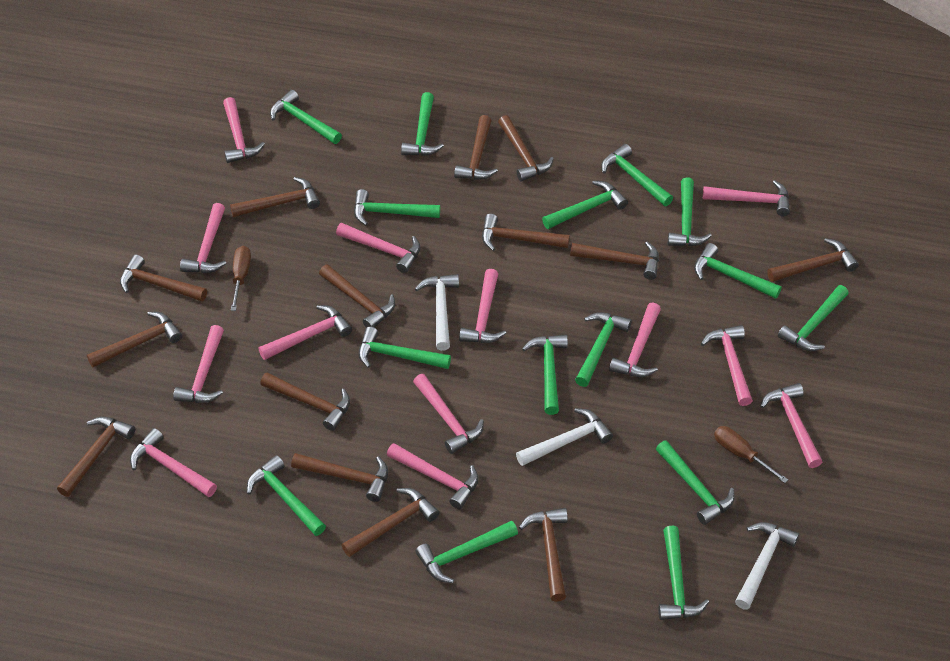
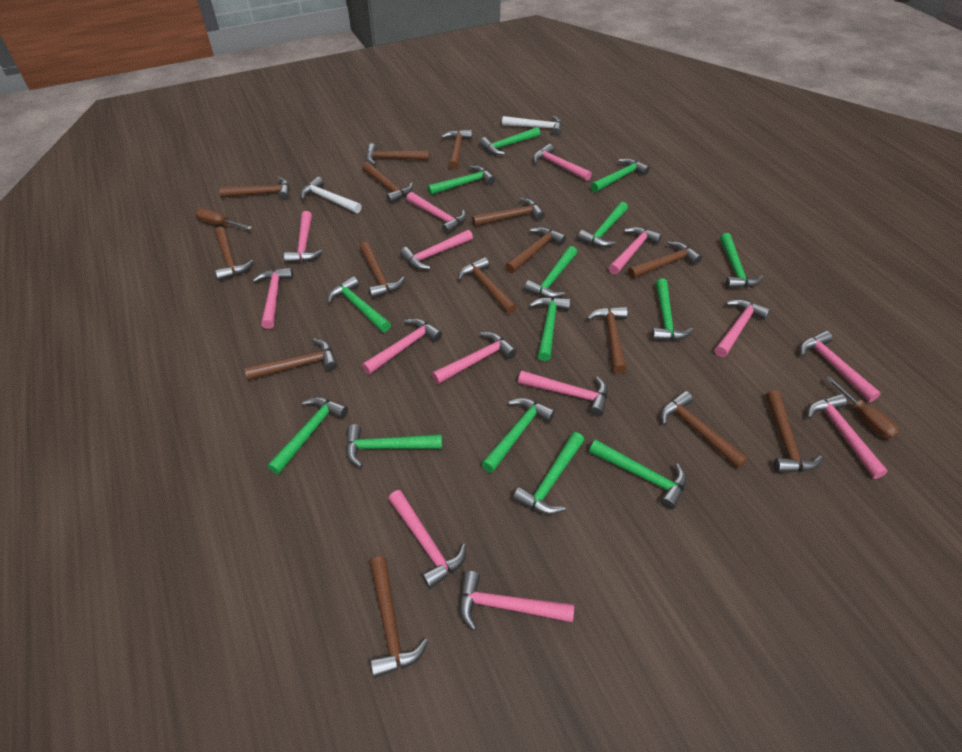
brown hammer: 14 -> 15
green hammer: 15 -> 14
pink hammer: 13 -> 14
white hammer: 3 -> 2

